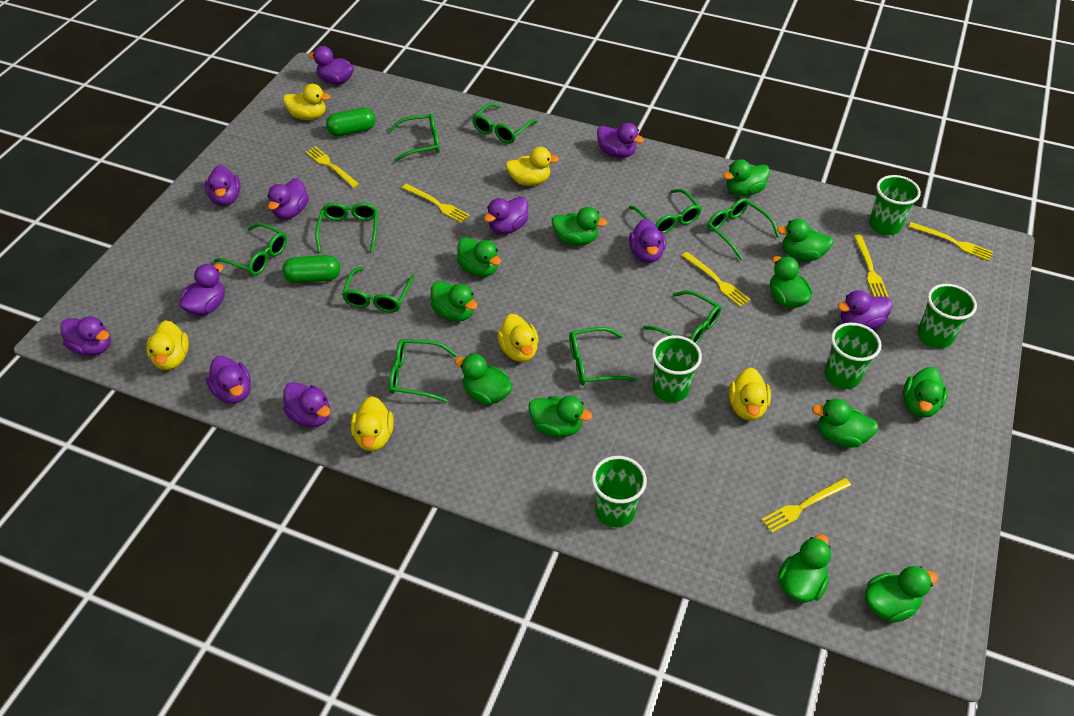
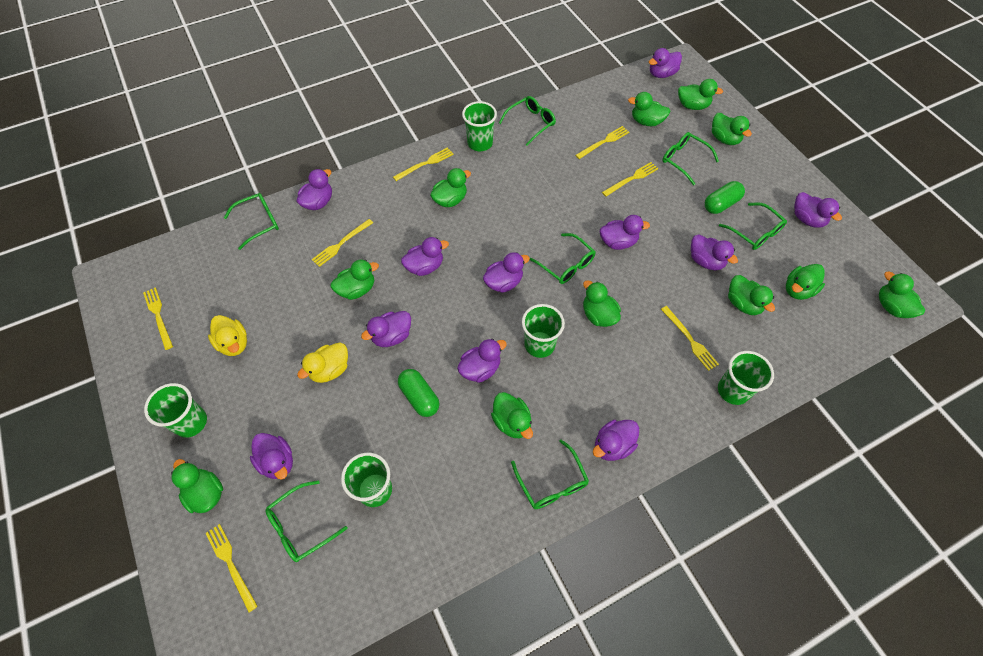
green duck: 12 -> 11
green glasses: 10 -> 7
yellow duck: 6 -> 2
yellow fork: 6 -> 7

